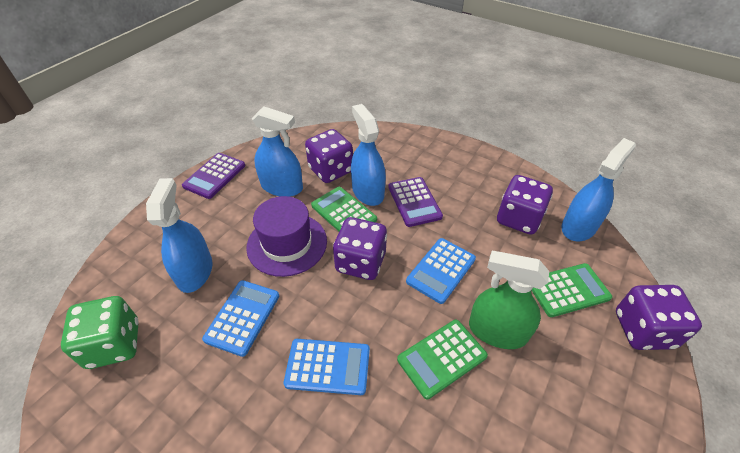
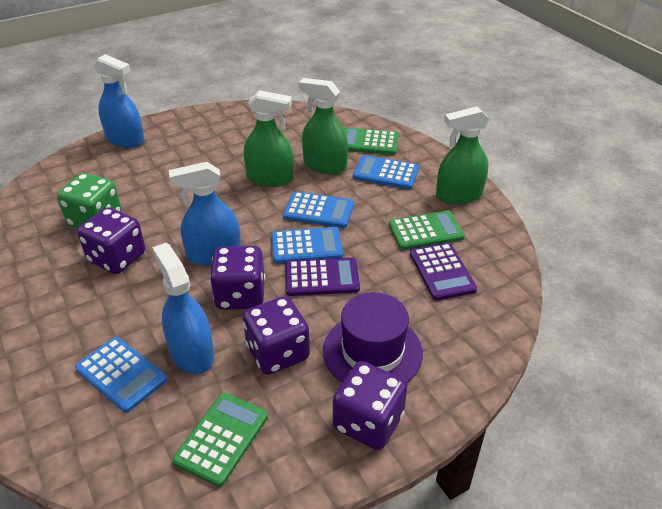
blue calculator: 3 -> 4
blue spray bottle: 4 -> 3
green spray bottle: 1 -> 3

